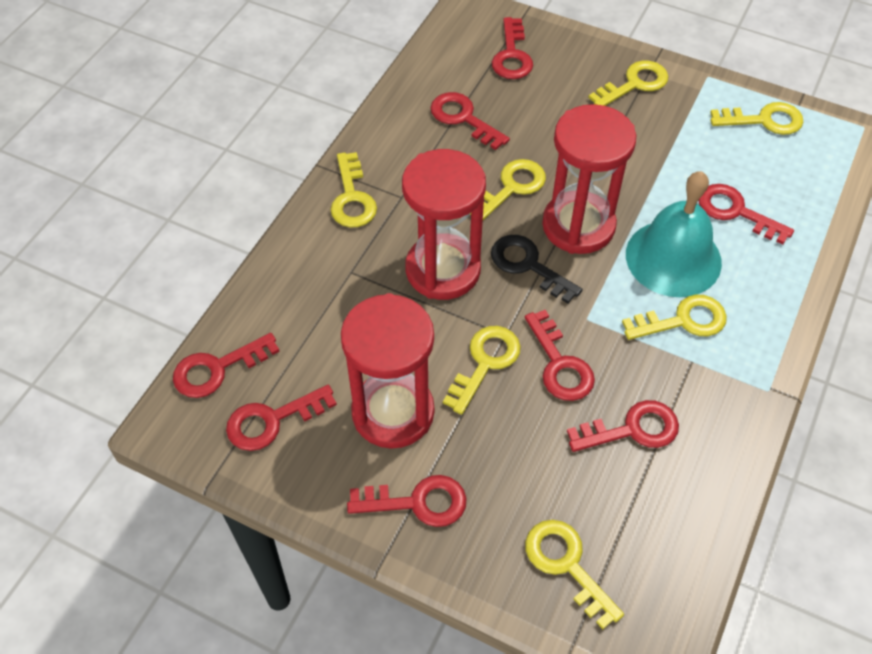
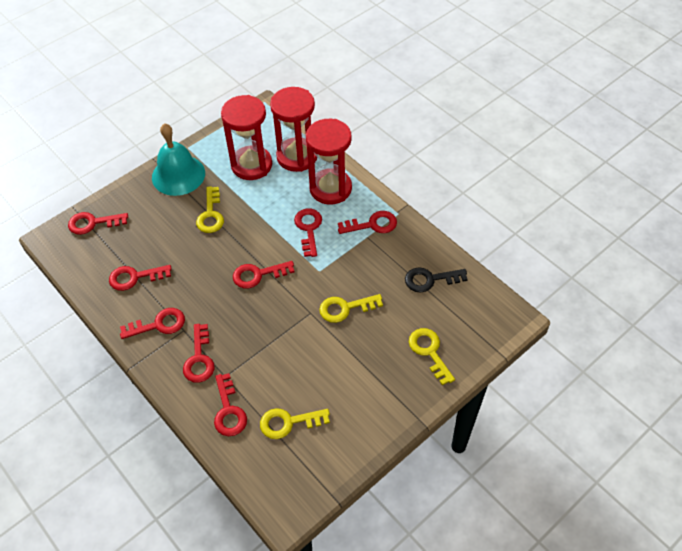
yellow key: 7 -> 4

